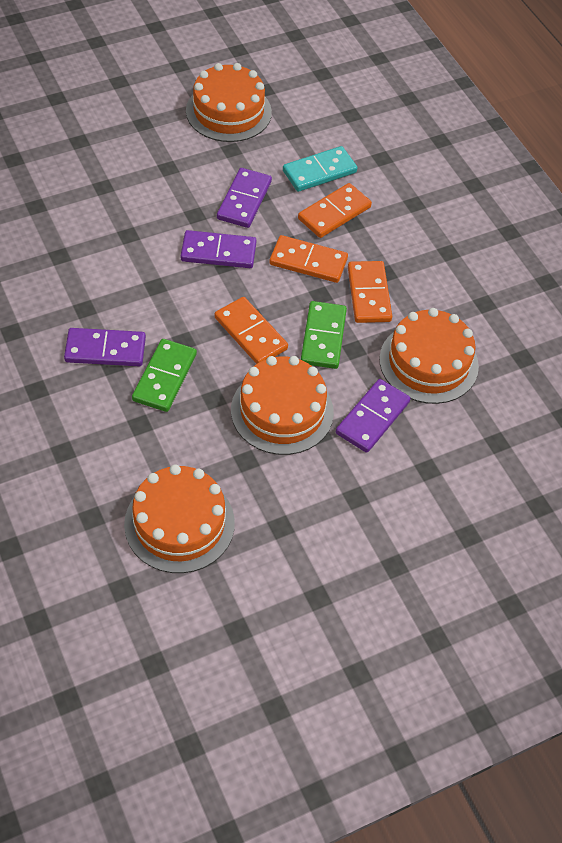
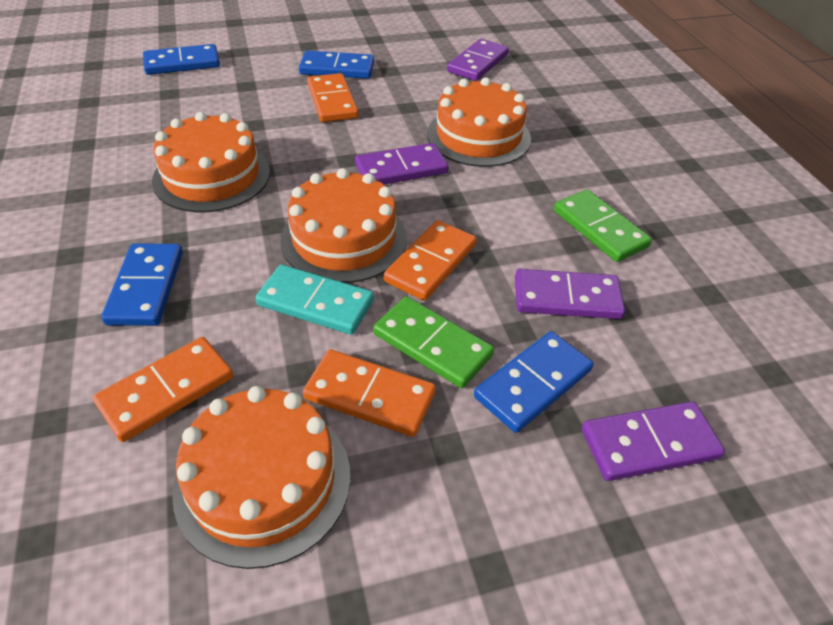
blue domino: 0 -> 4

